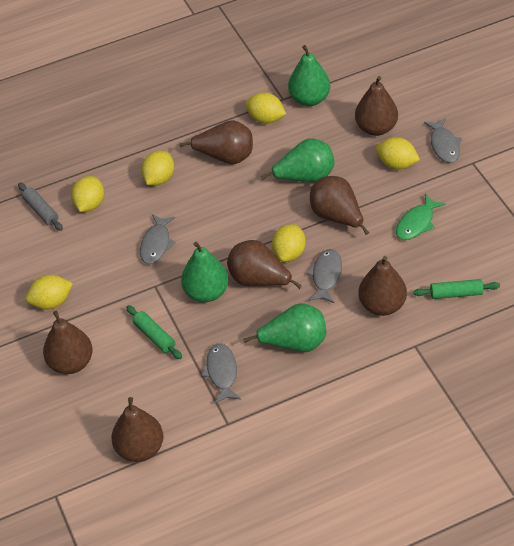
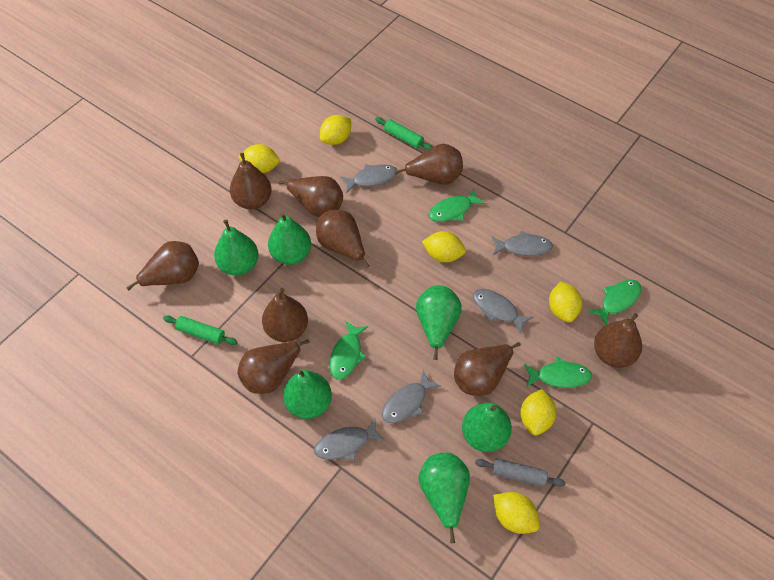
brown pear: 7 -> 9
green fish: 1 -> 4
green pear: 4 -> 6
grey fish: 4 -> 5

